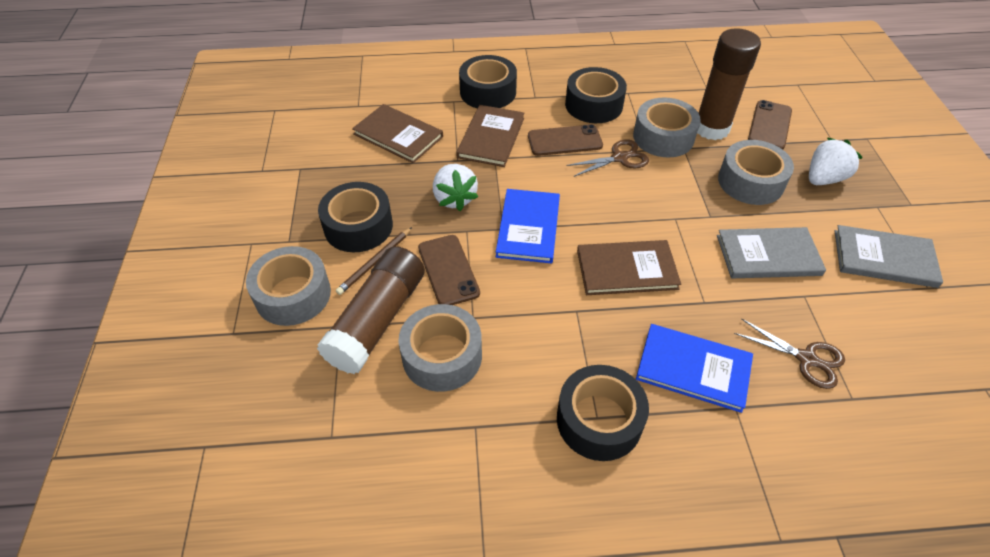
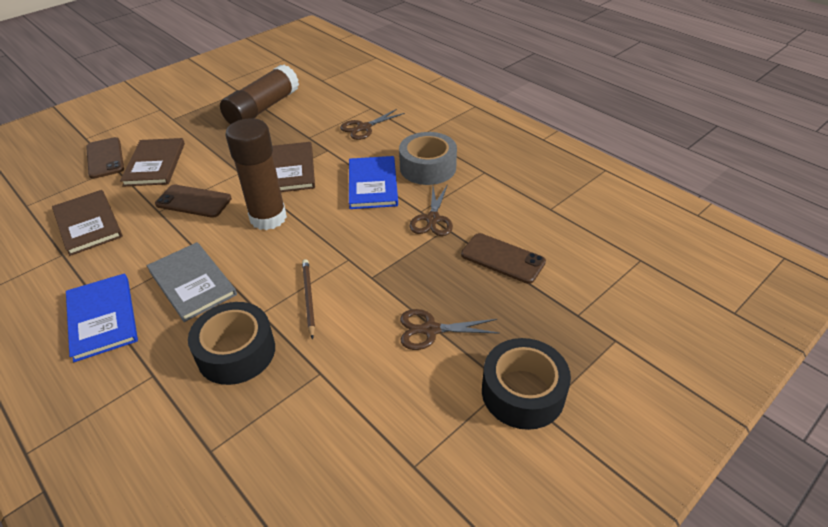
black tape: 4 -> 2
brown scissors: 2 -> 3
grey book: 2 -> 1
grey tape: 4 -> 1
white strawberry: 2 -> 0

